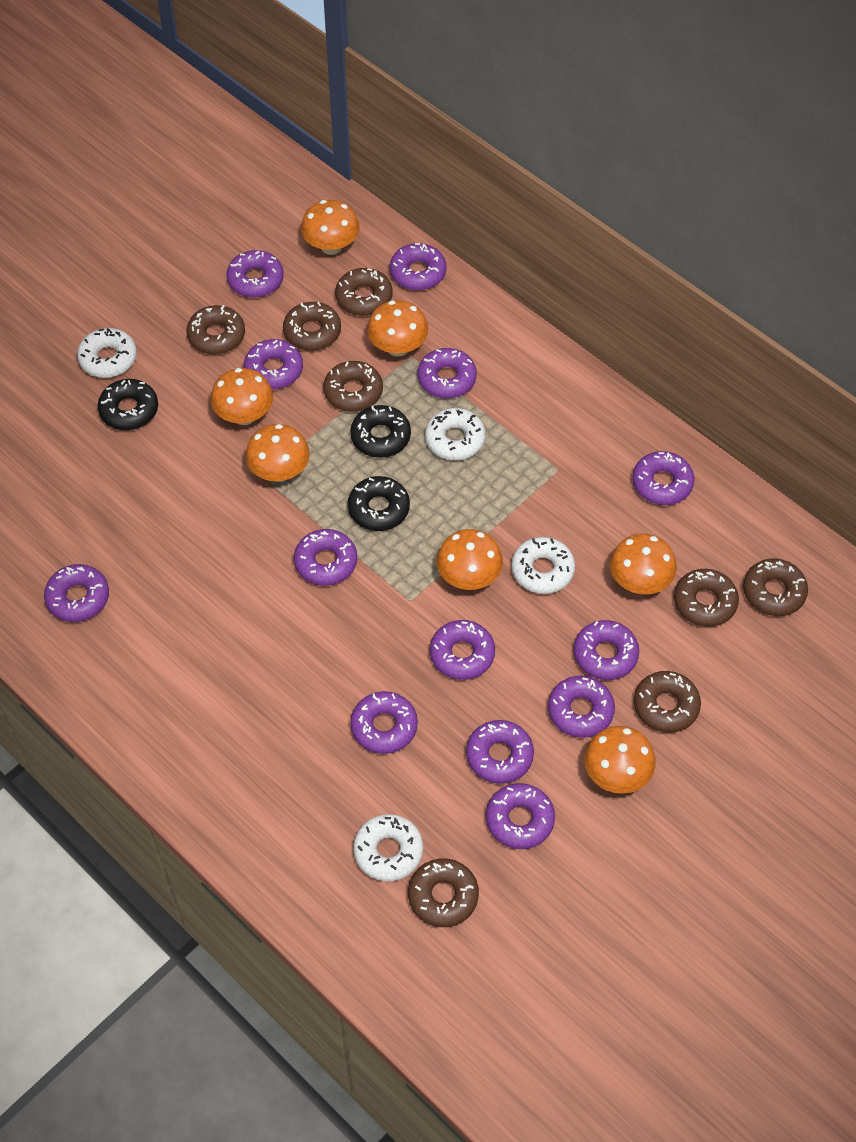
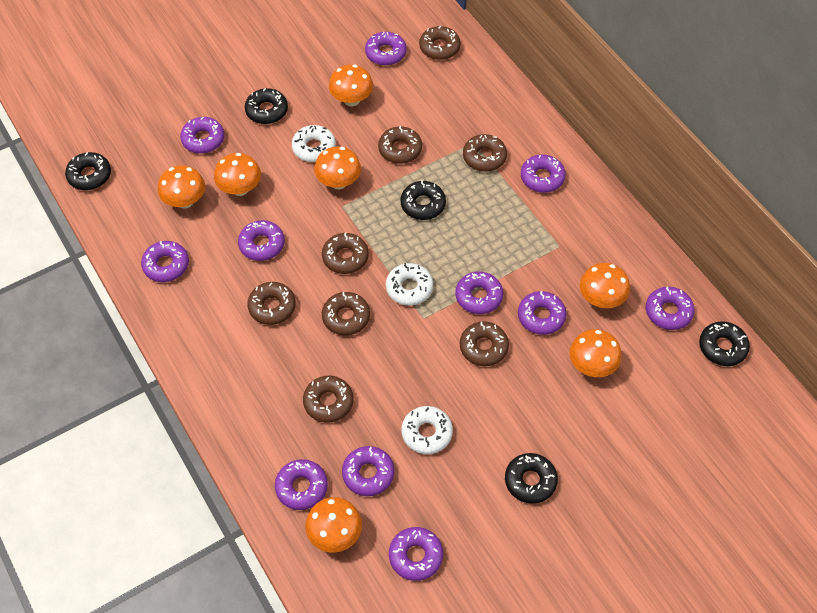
black donut: 3 -> 5
purple donut: 13 -> 11
white donut: 4 -> 3

